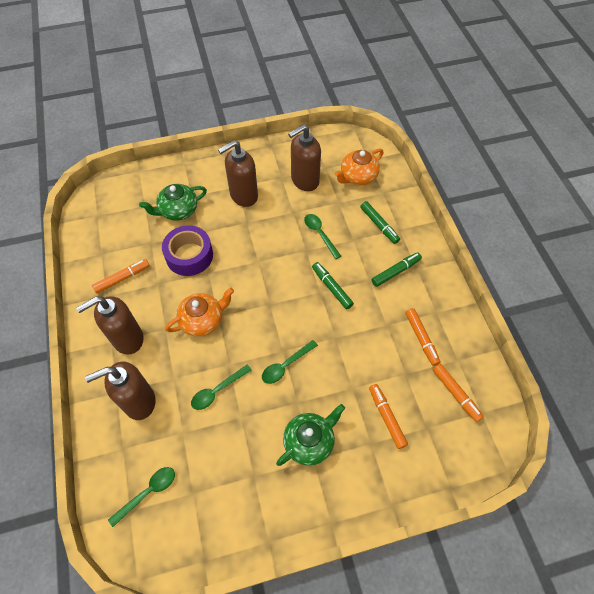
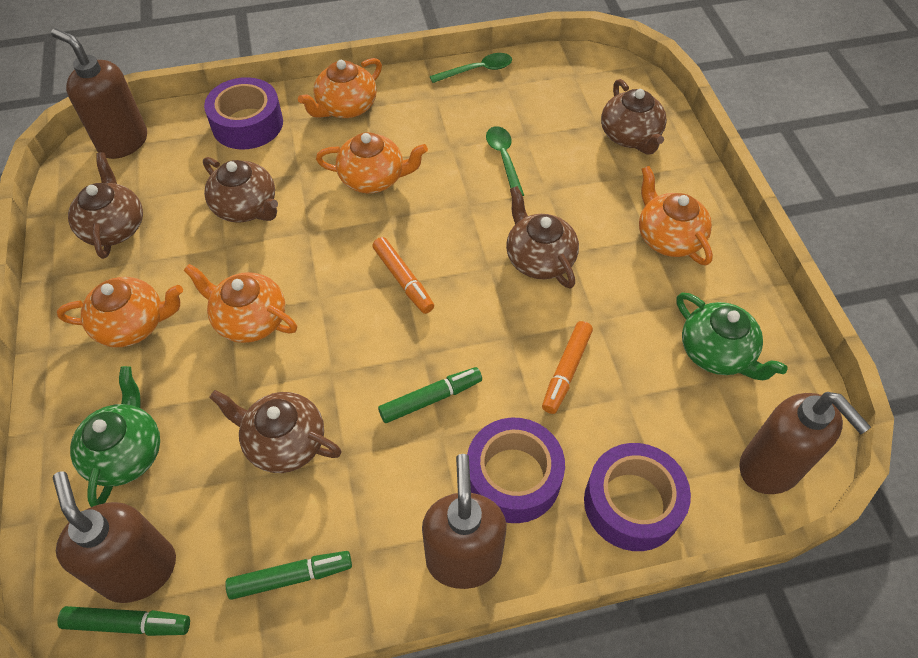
brown teapot: 0 -> 5
green spoon: 4 -> 2
orange marker: 4 -> 2
orange teapot: 2 -> 5
purple tape: 1 -> 3

